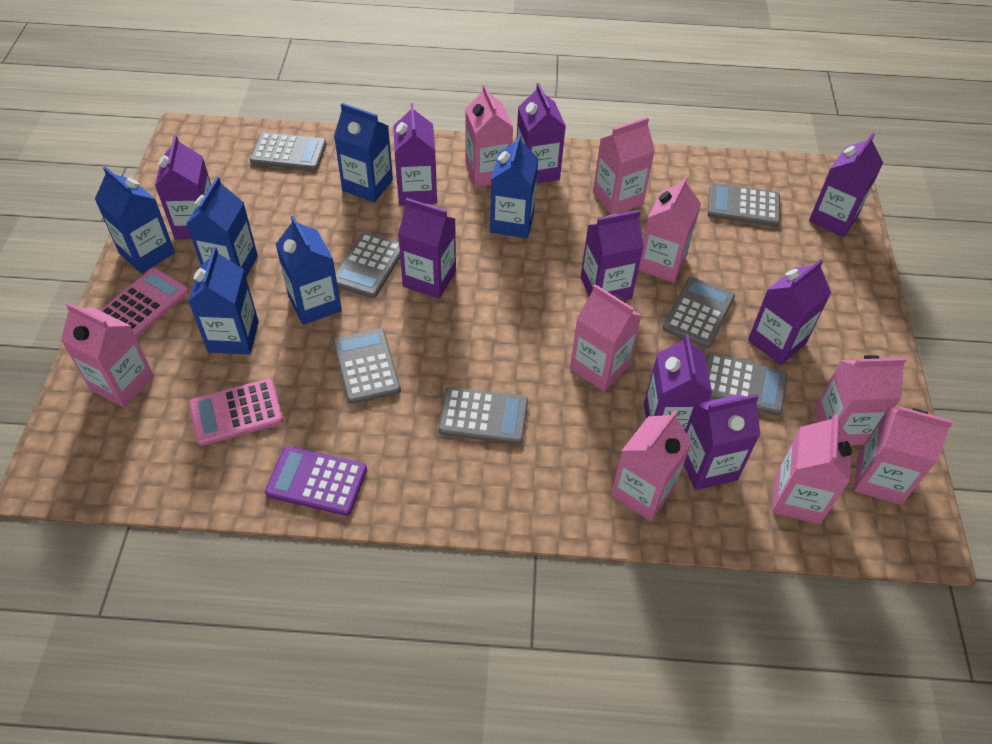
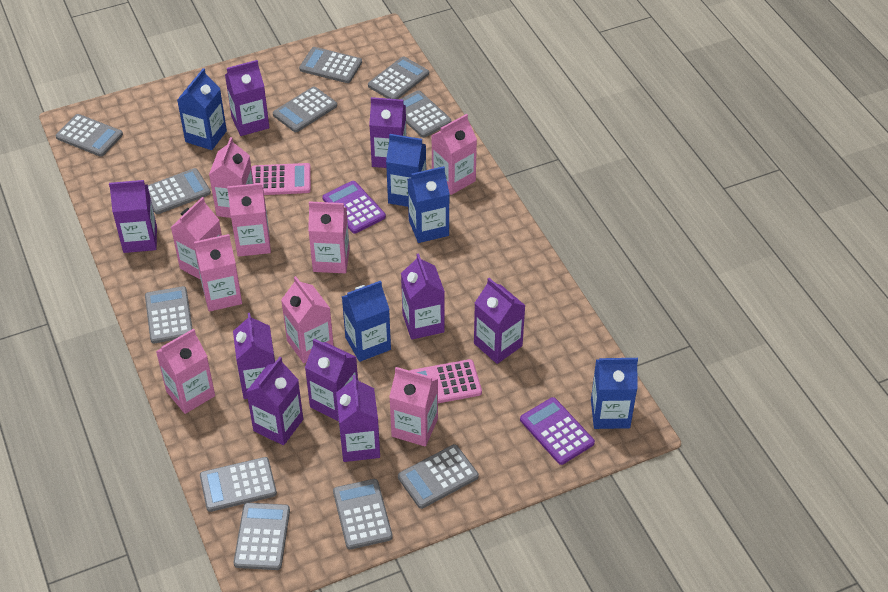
blue carton: 6 -> 5
grey calculator: 7 -> 11
purple calculator: 1 -> 2

